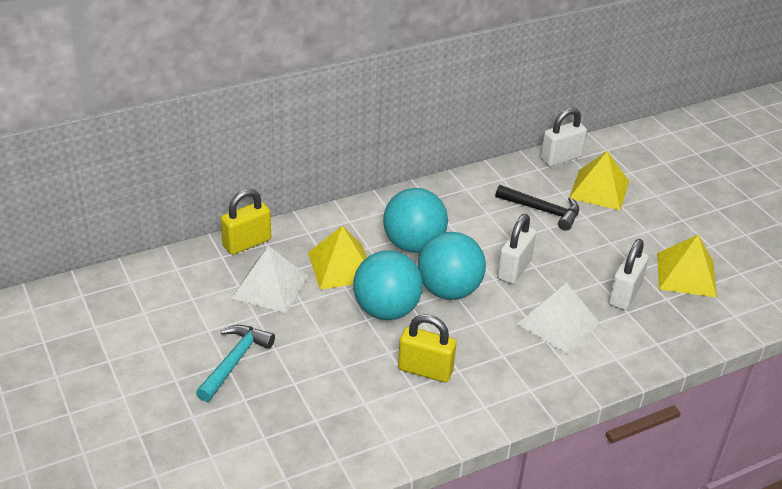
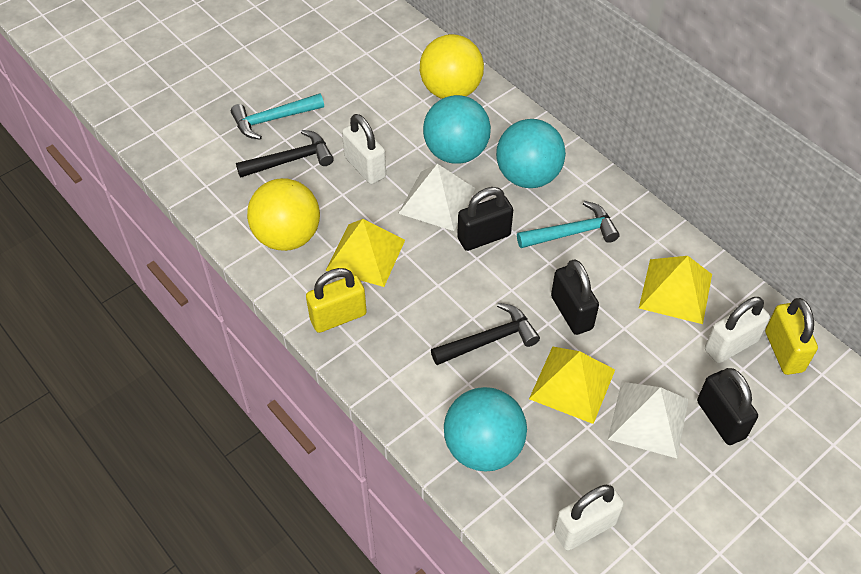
black hammer: 1 -> 2
black padlock: 0 -> 3
turquoise hammer: 1 -> 2
yellow ball: 0 -> 2

